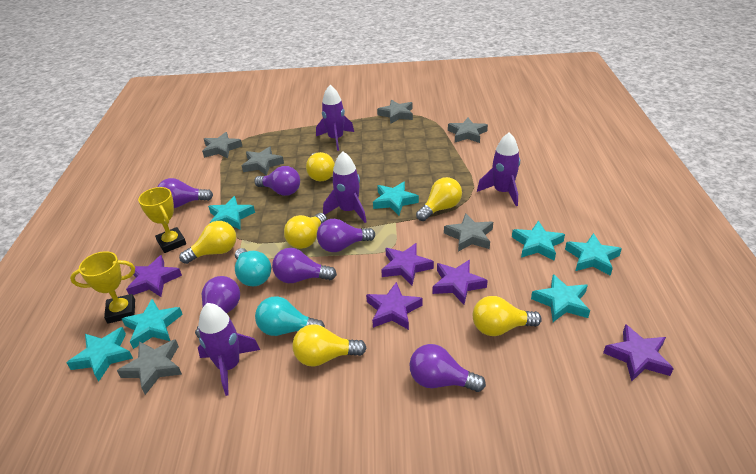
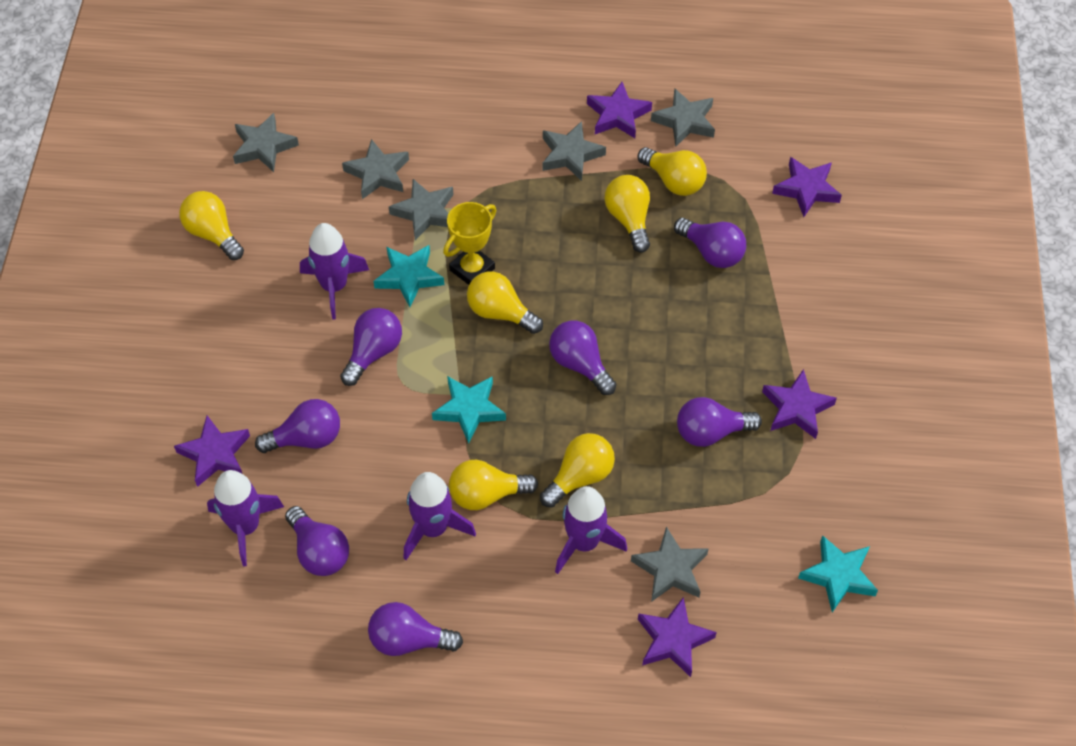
purple light bulb: 6 -> 7
turquoise light bulb: 2 -> 0
turquoise star: 7 -> 3
yellow trophy: 2 -> 1

